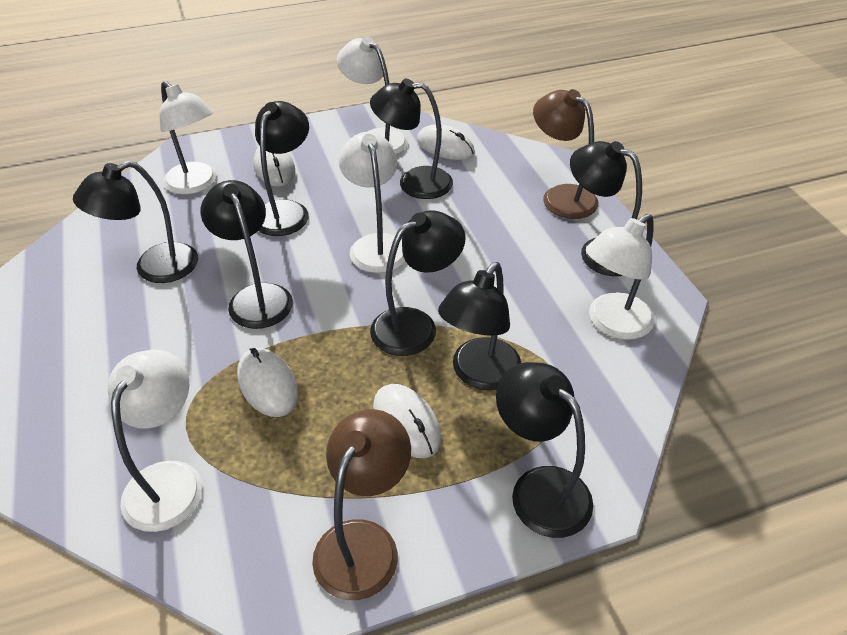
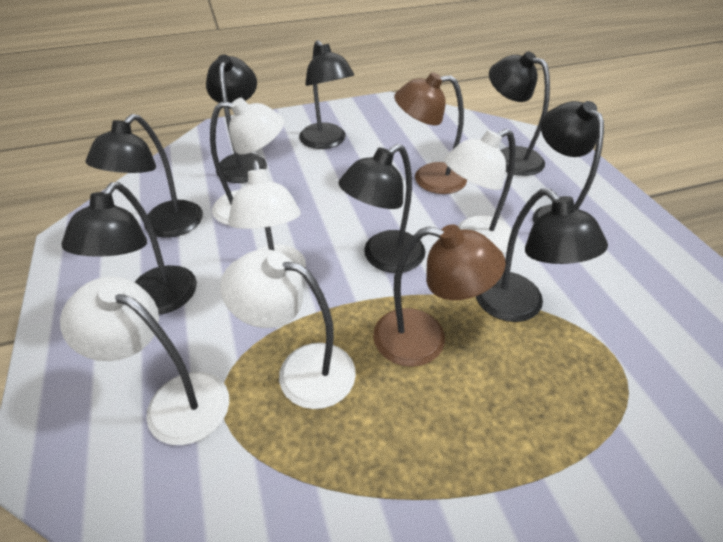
white mouse: 4 -> 0

